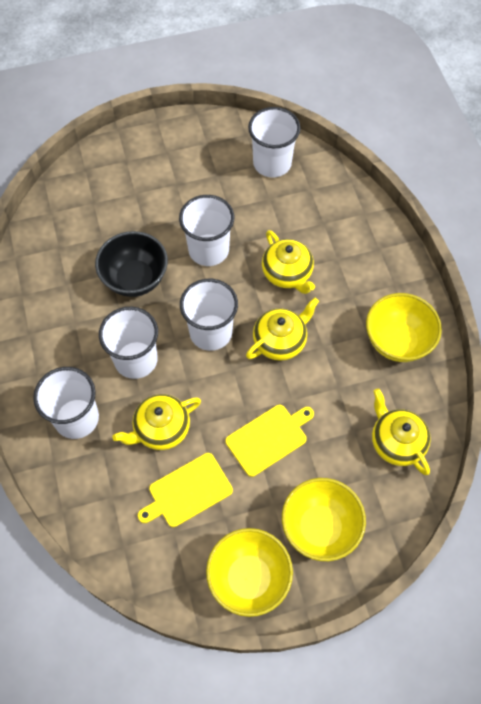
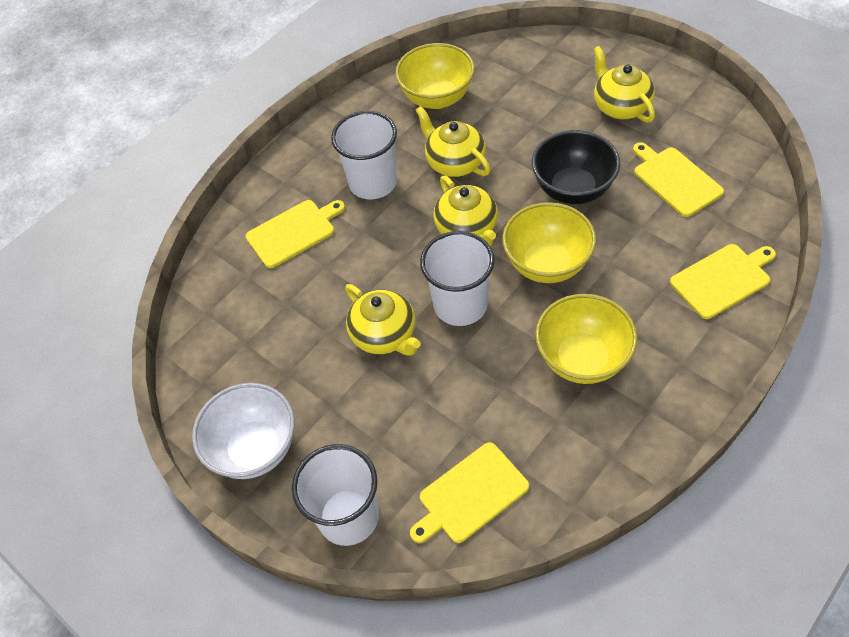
white bowl: 0 -> 1
white cup: 5 -> 3
yellow cutting board: 2 -> 4

